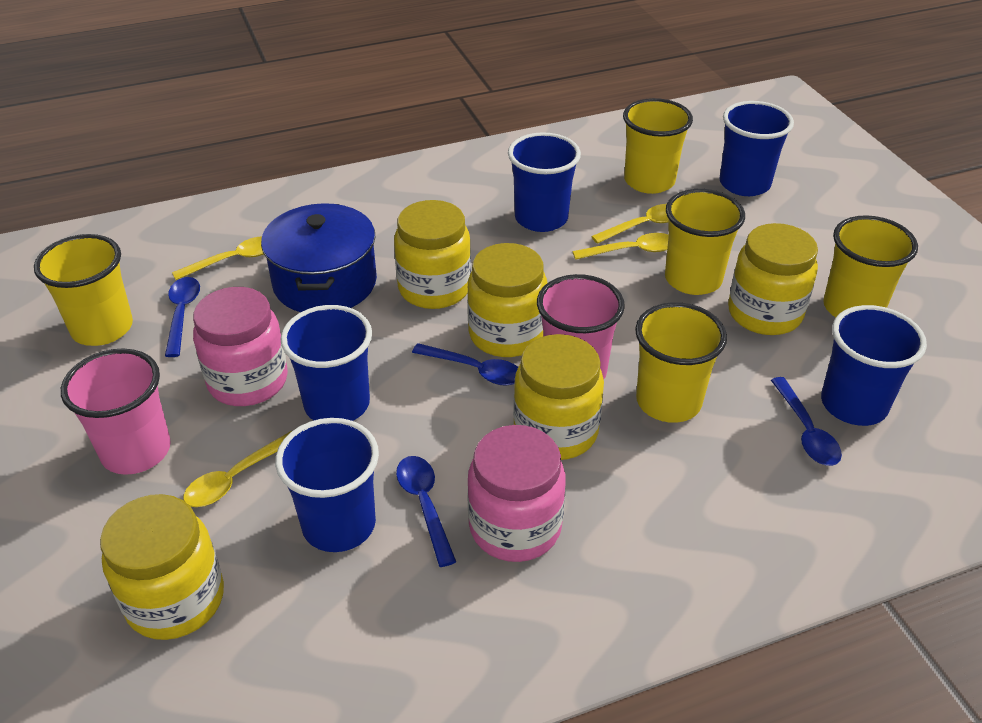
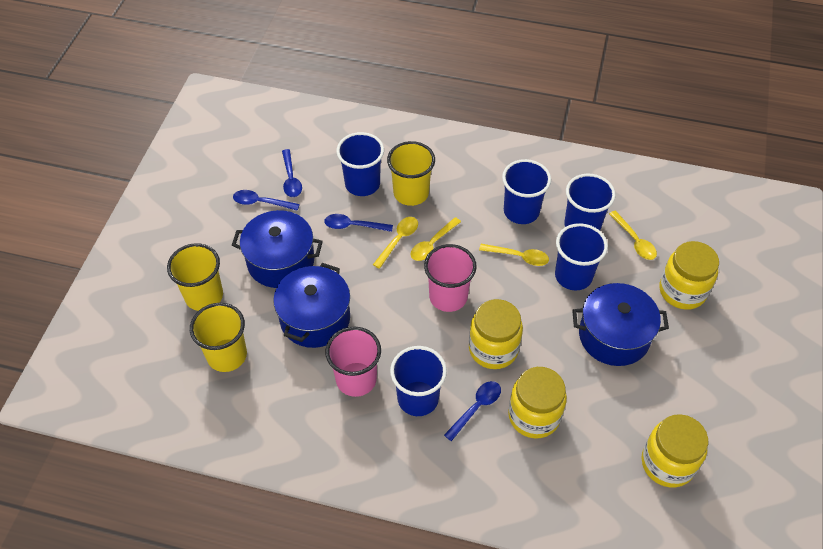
blue pot: 1 -> 3
pink jar: 2 -> 0
yellow cup: 5 -> 3
yellow jar: 5 -> 4

